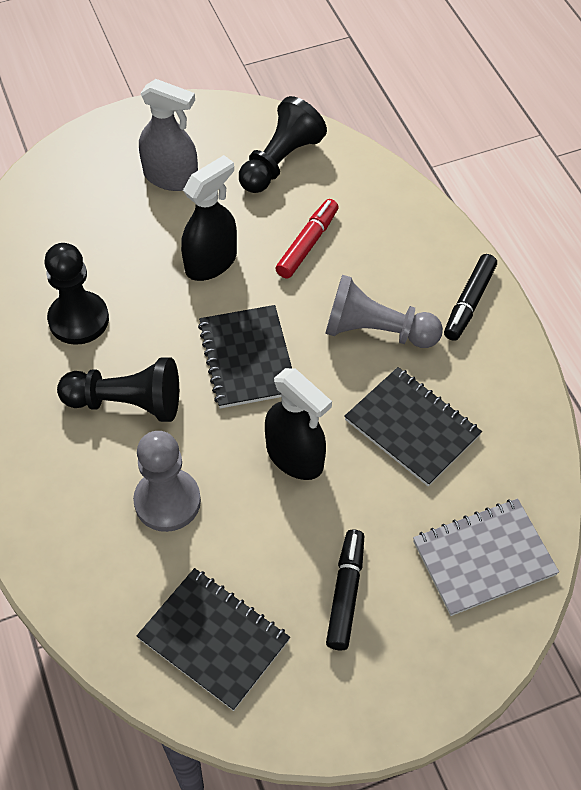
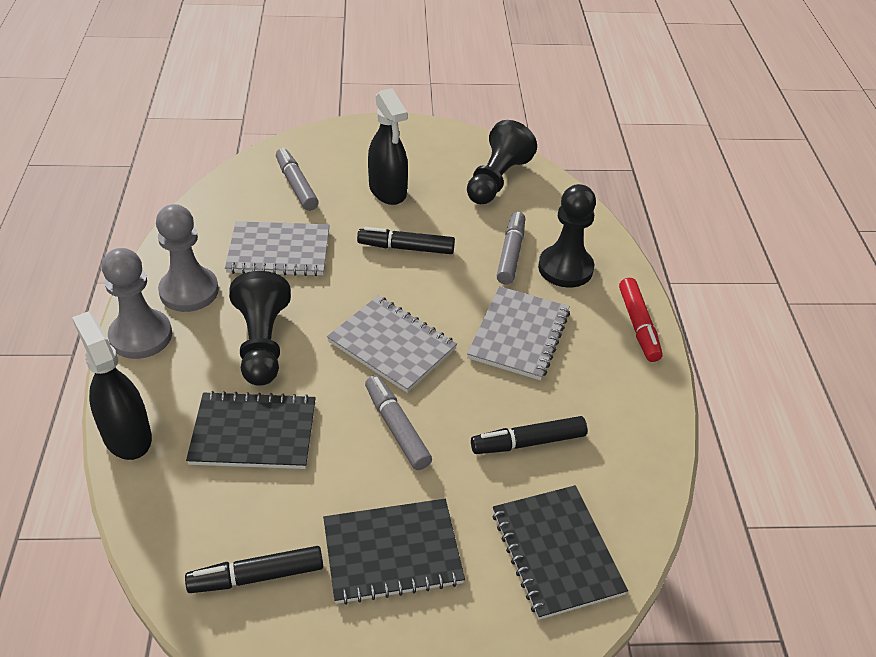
black marker: 2 -> 3
grey marker: 0 -> 3
grey notebook: 1 -> 3
grey spray bottle: 1 -> 0

